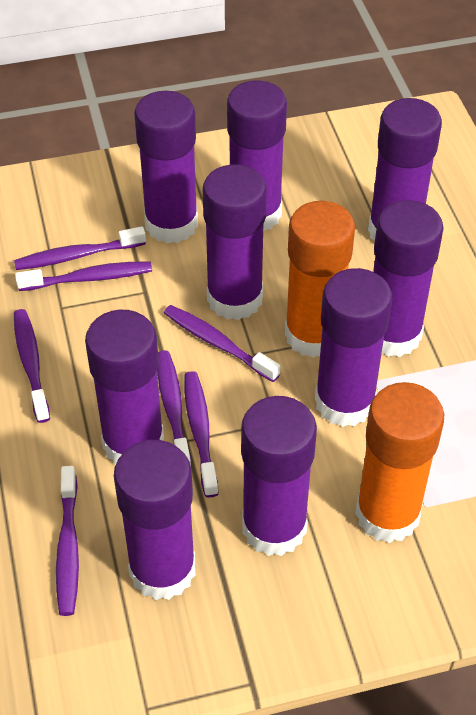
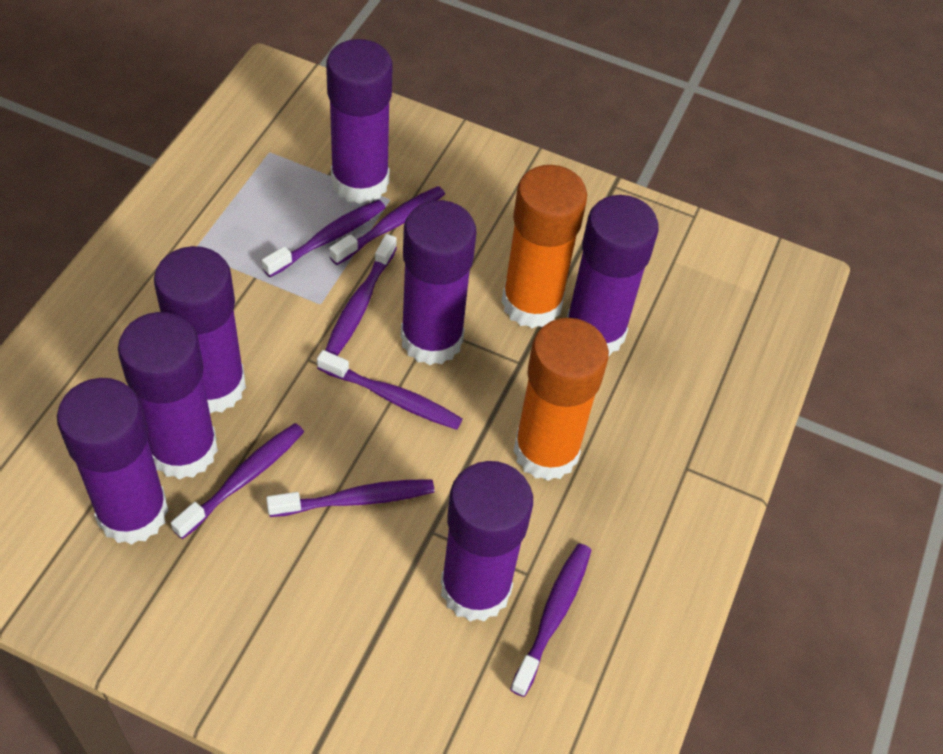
purple glue stick: 9 -> 7

